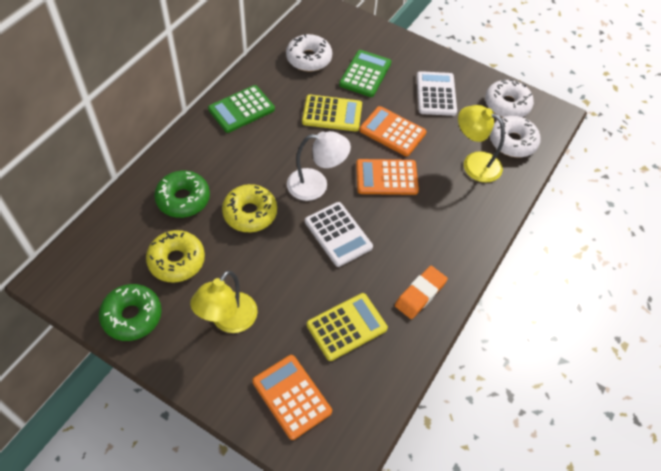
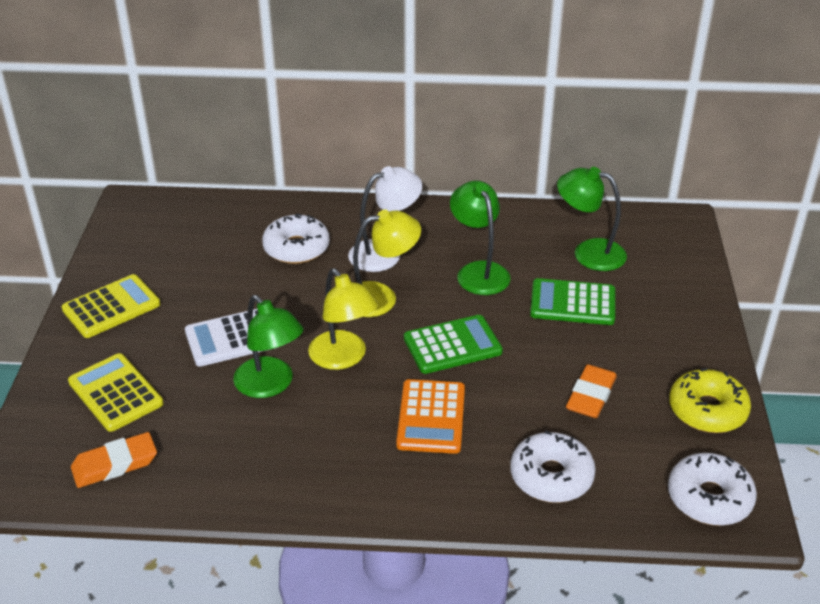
green donut: 2 -> 0
green lamp: 0 -> 3
orange calculator: 3 -> 1
orange eraser: 1 -> 2
white calculator: 2 -> 1
yellow donut: 2 -> 1

